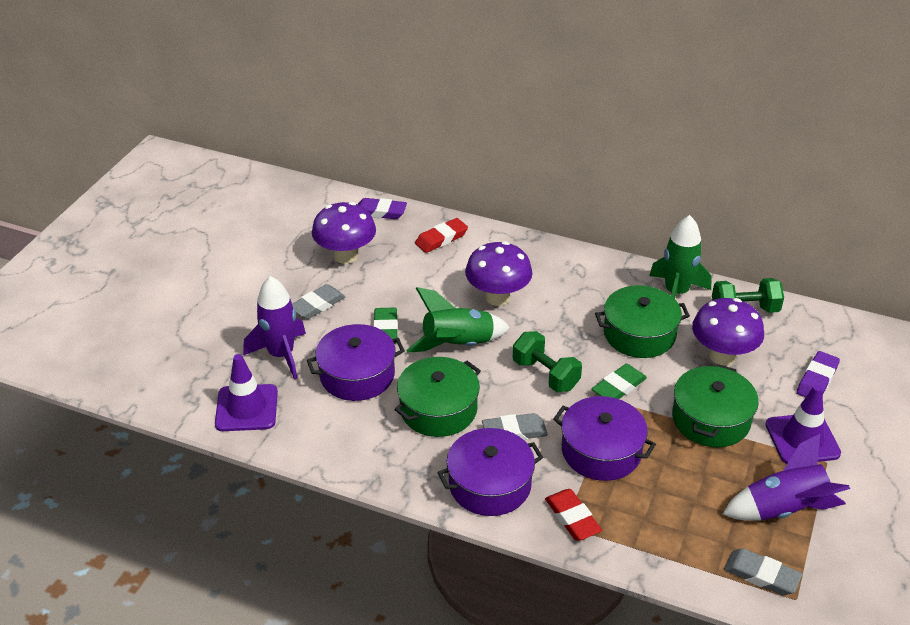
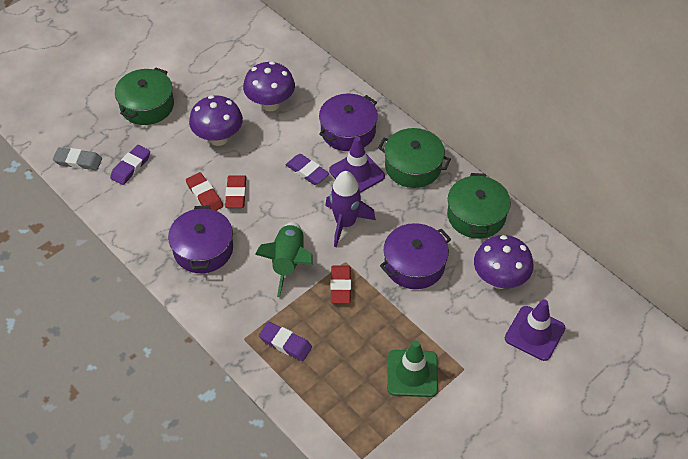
green dumbbell: 2 -> 0
green eraser: 2 -> 0
green rocket: 2 -> 1
green traffic cone: 0 -> 1
grey eraser: 3 -> 1
purple eraser: 2 -> 3
purple rocket: 2 -> 1
red eraser: 2 -> 3

